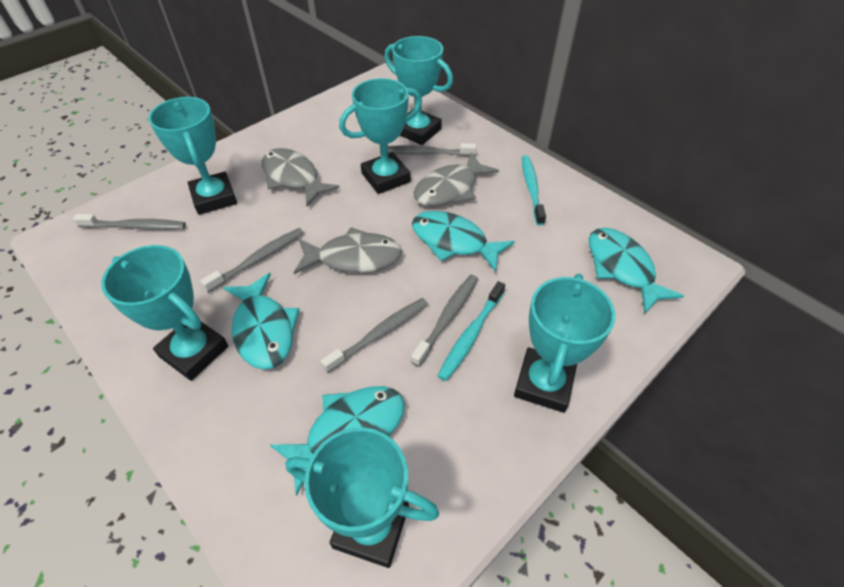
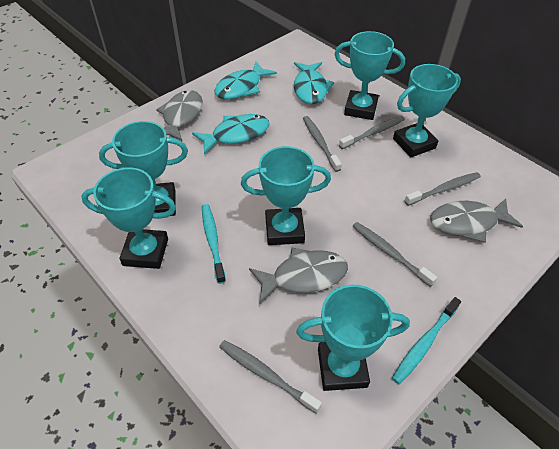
turquoise fish: 4 -> 3

